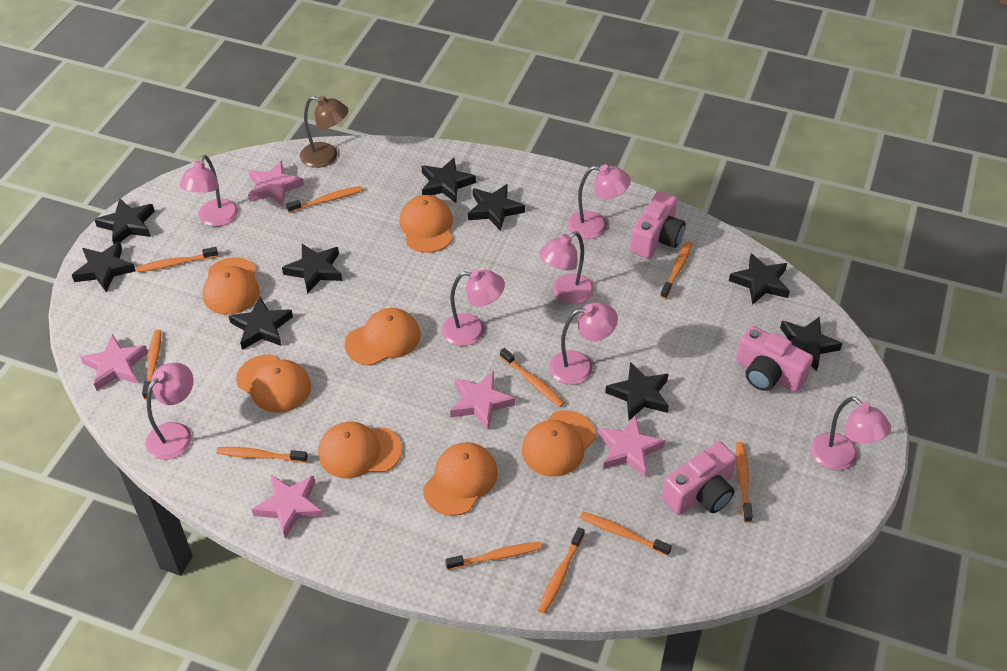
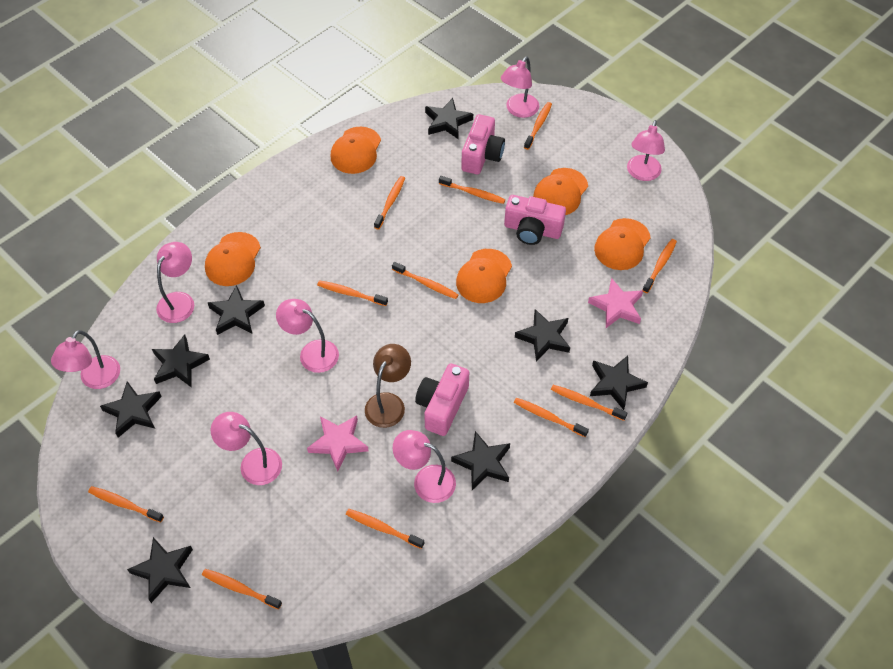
black star: 9 -> 8
orange cap: 7 -> 5
orange toothbrush: 10 -> 11
pink star: 5 -> 2

